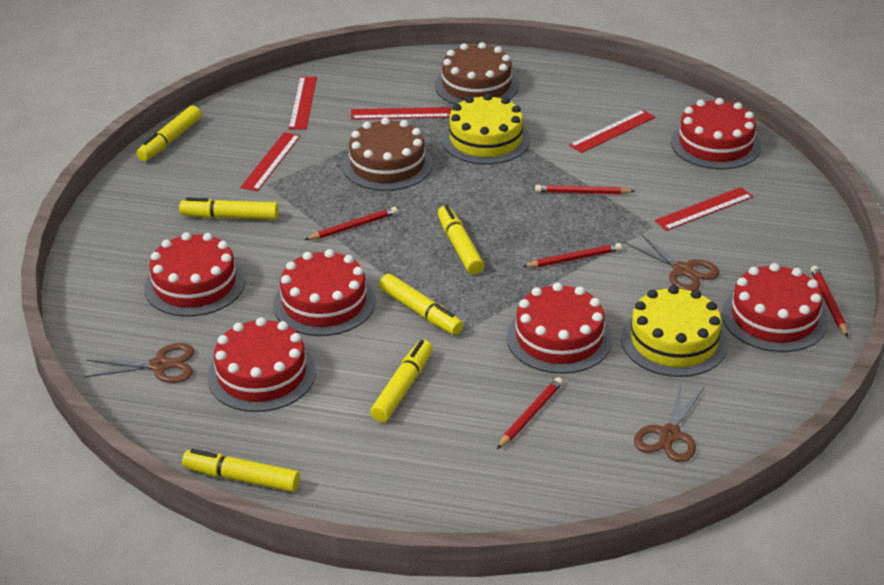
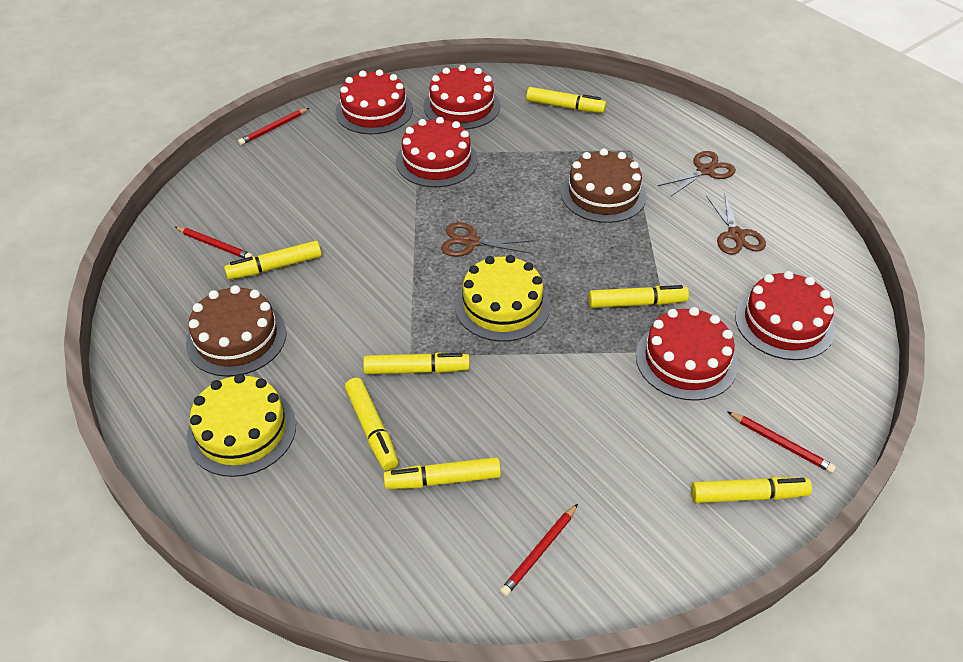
red cake: 6 -> 5
red pencil: 5 -> 4
red ruler: 5 -> 0
yellow marker: 6 -> 7

